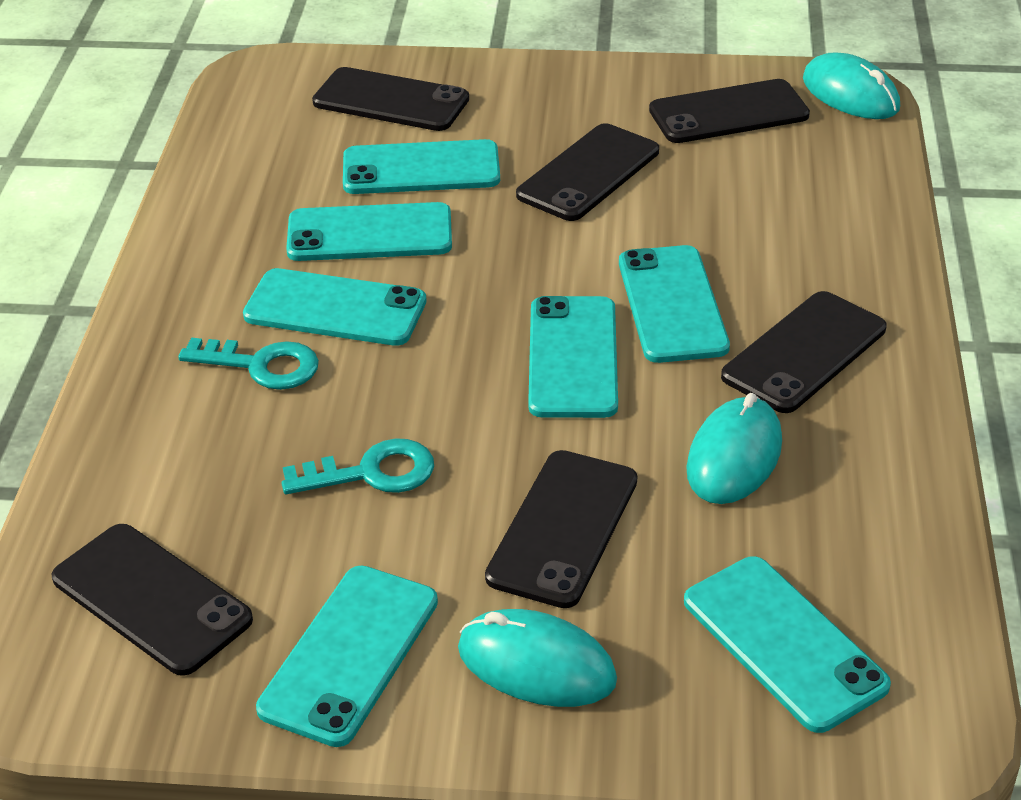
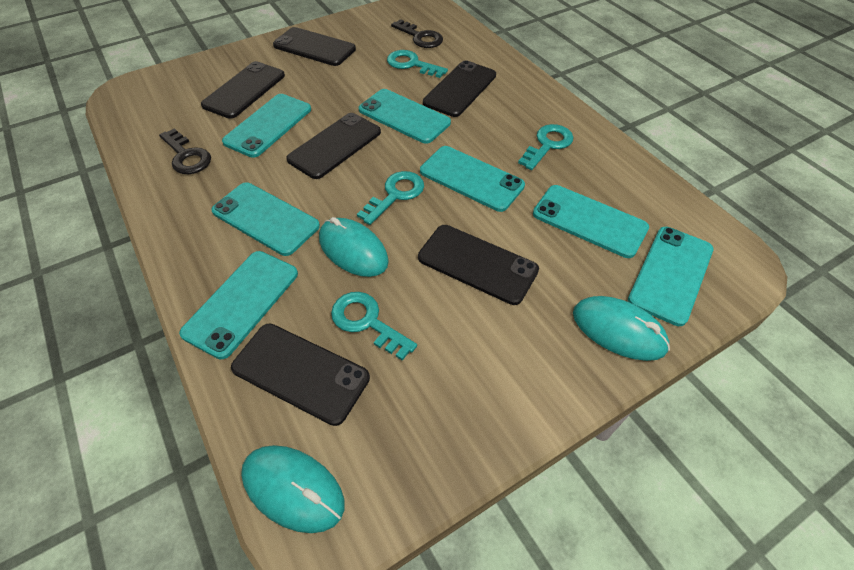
black key: 0 -> 2
turquoise key: 2 -> 4

